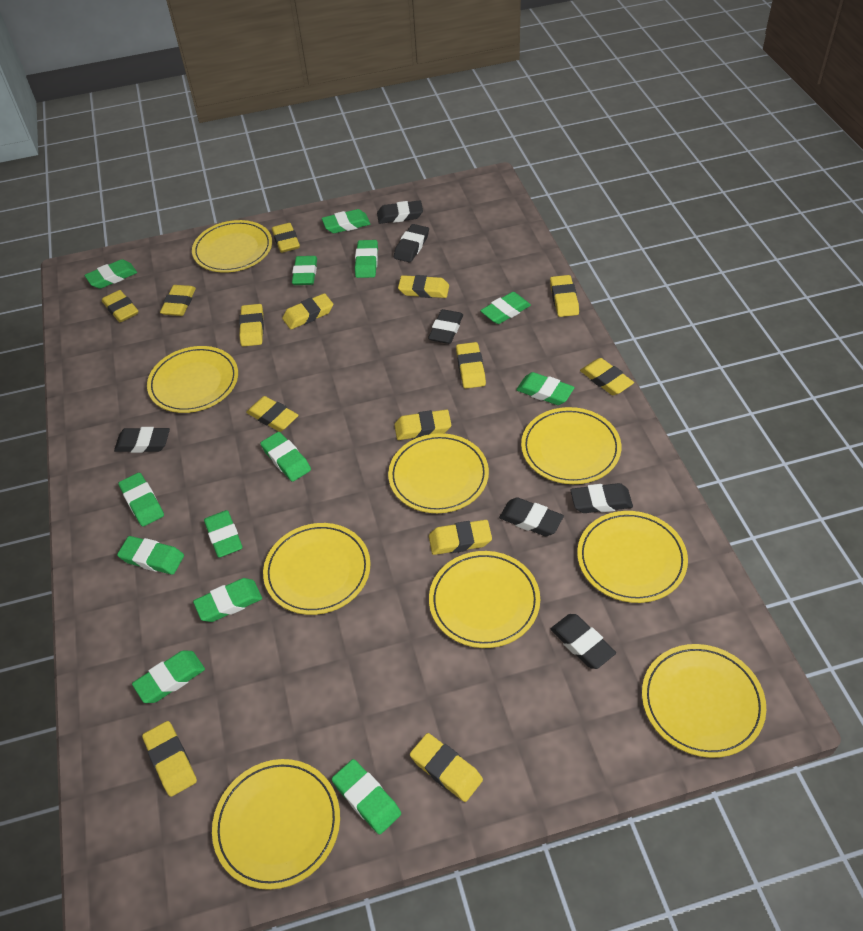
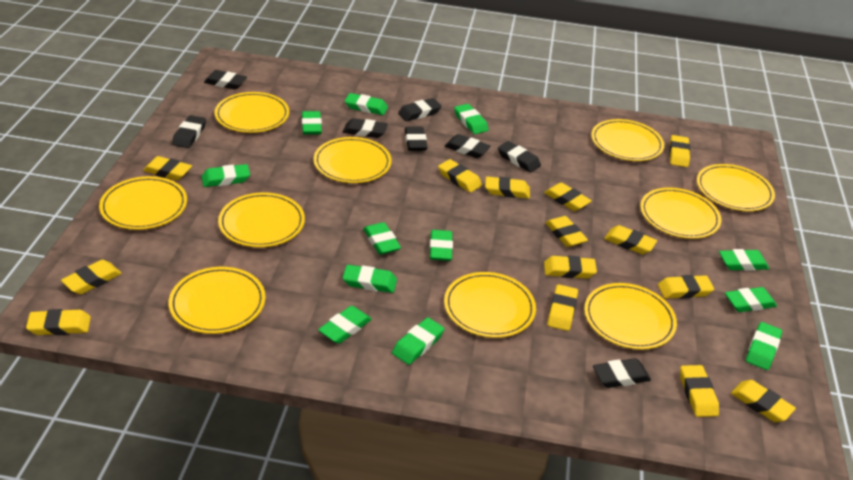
black eraser: 7 -> 8
green eraser: 13 -> 12
yellow plate: 9 -> 10

